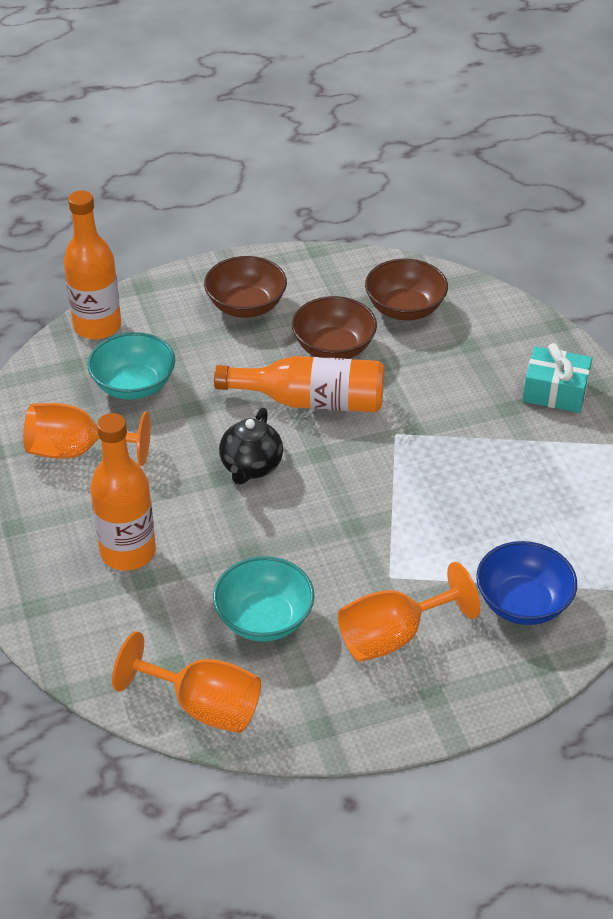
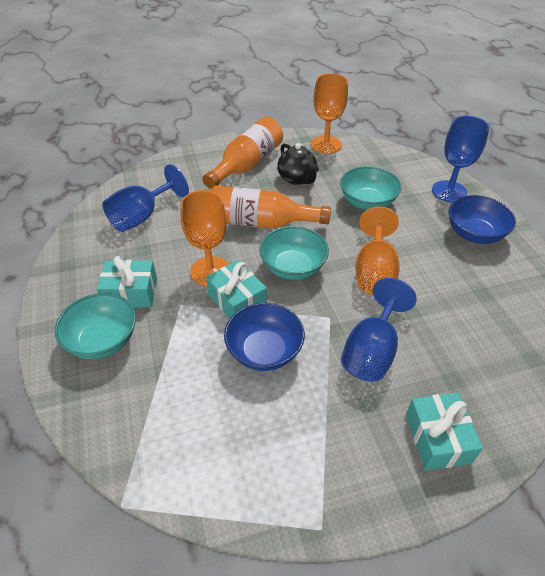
blue bowl: 1 -> 2
blue goblet: 0 -> 3
brown bowl: 3 -> 0
orange bottle: 3 -> 2
turquoise bowl: 2 -> 3
turquoise gift: 1 -> 3

